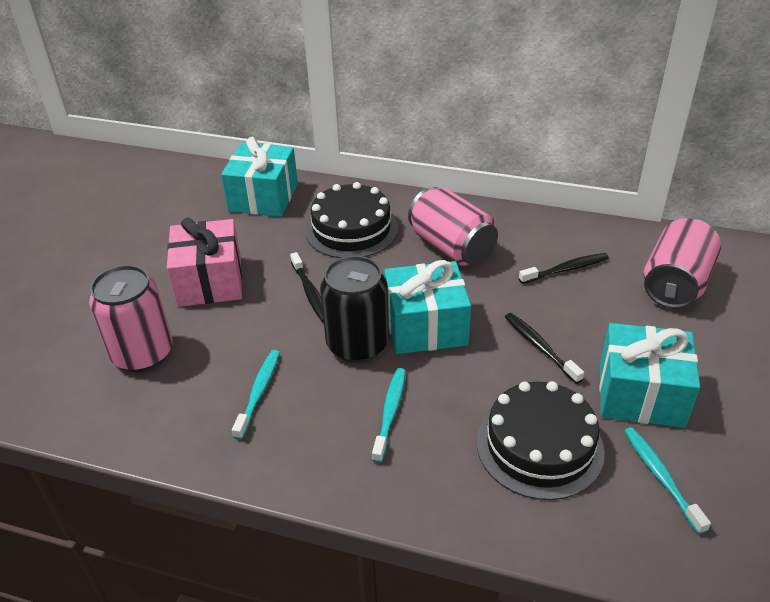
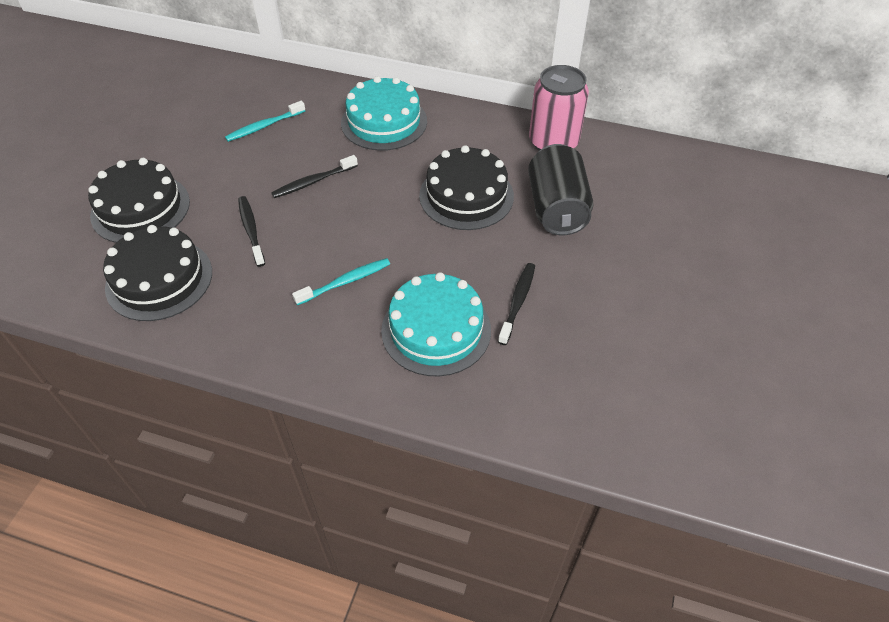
black cake: 2 -> 3
pink can: 3 -> 1
pink gift: 1 -> 0
turquoise cake: 0 -> 2
turquoise gift: 3 -> 0
turquoise toothbrush: 3 -> 2

